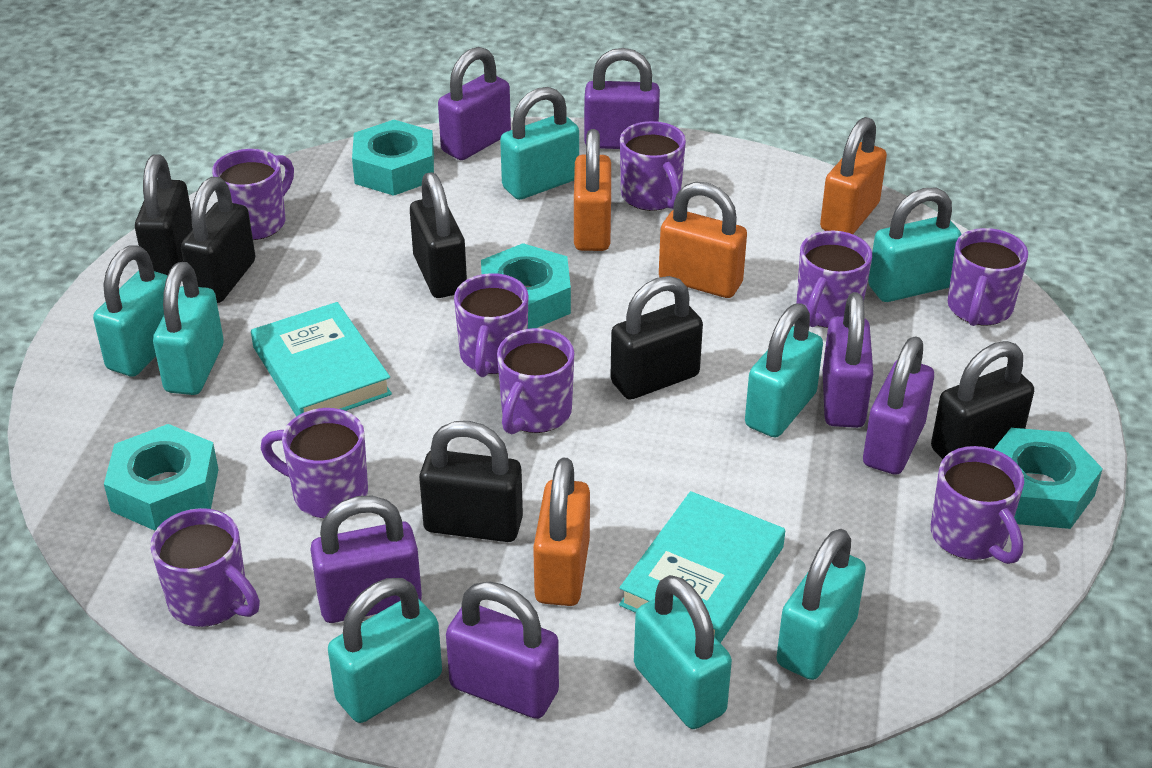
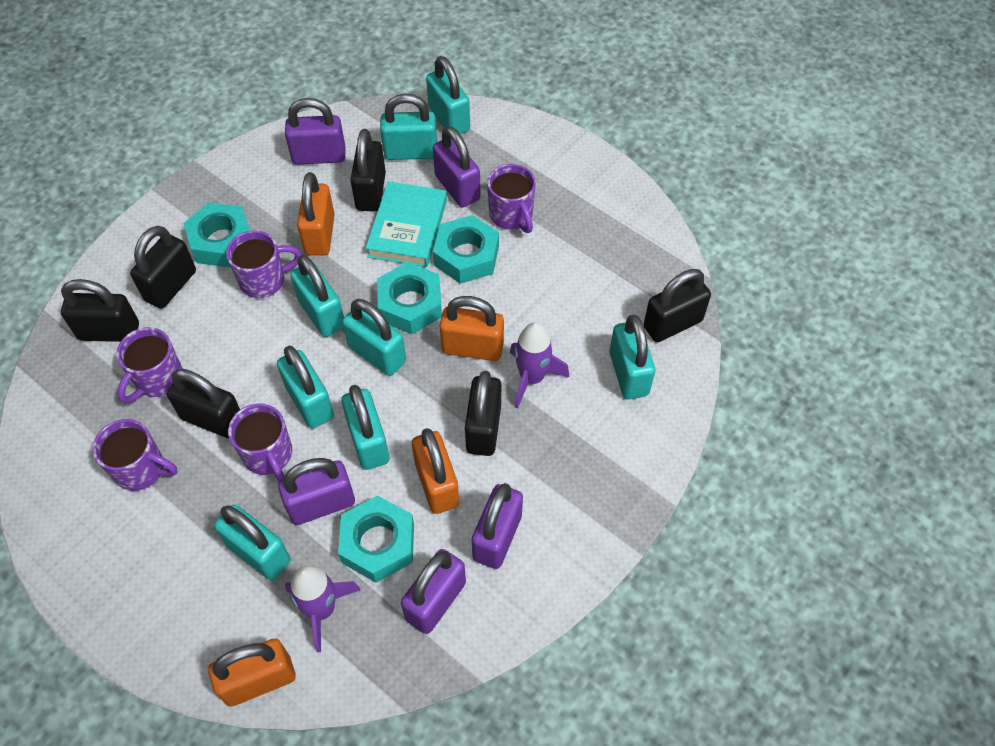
purple mug: 9 -> 5
purple padlock: 6 -> 5
purple rocket: 0 -> 2
turquoise book: 2 -> 1

